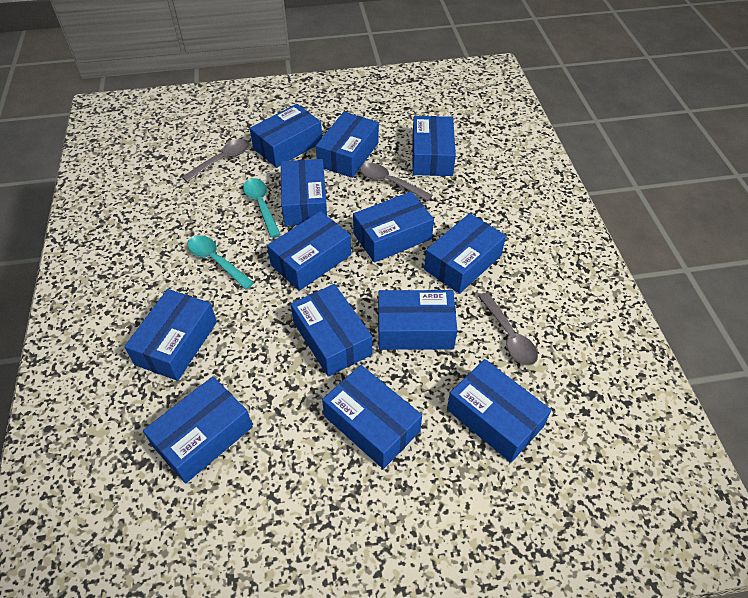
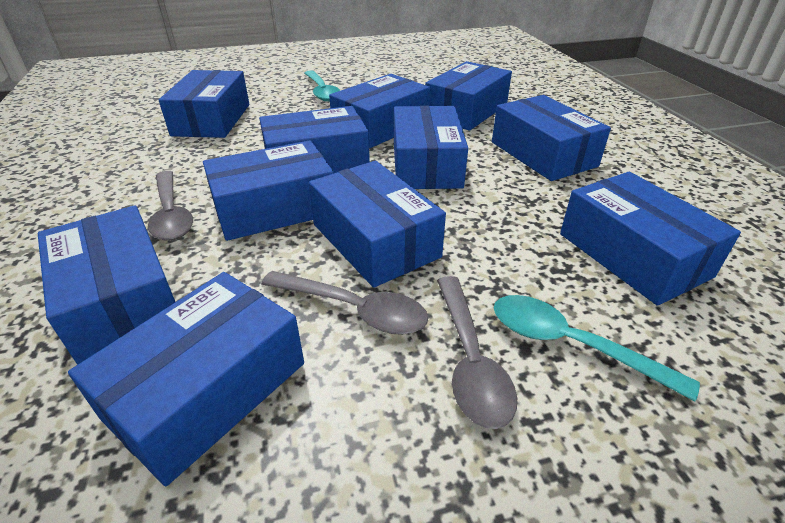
blue box: 13 -> 11

